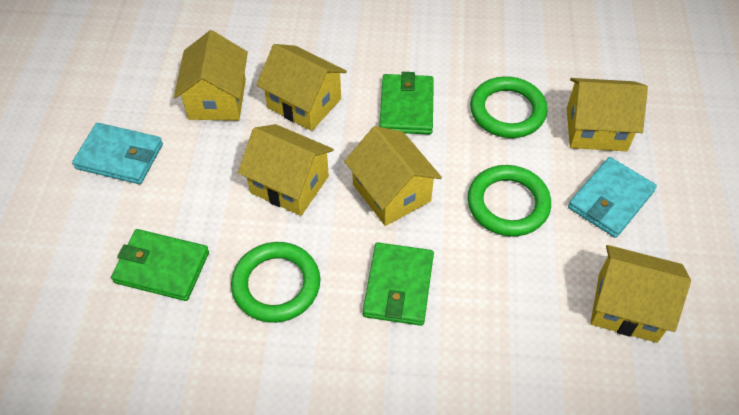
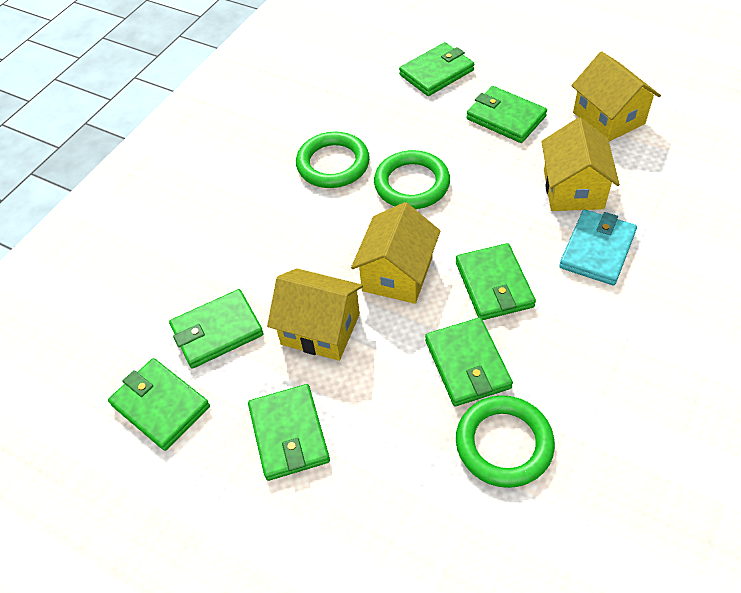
green wallet: 3 -> 7
turquoise wallet: 2 -> 1
yellow house: 6 -> 4

